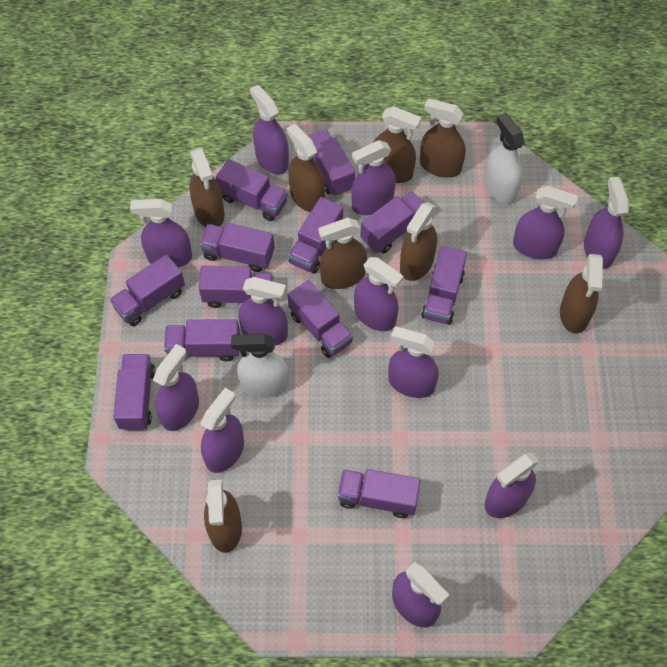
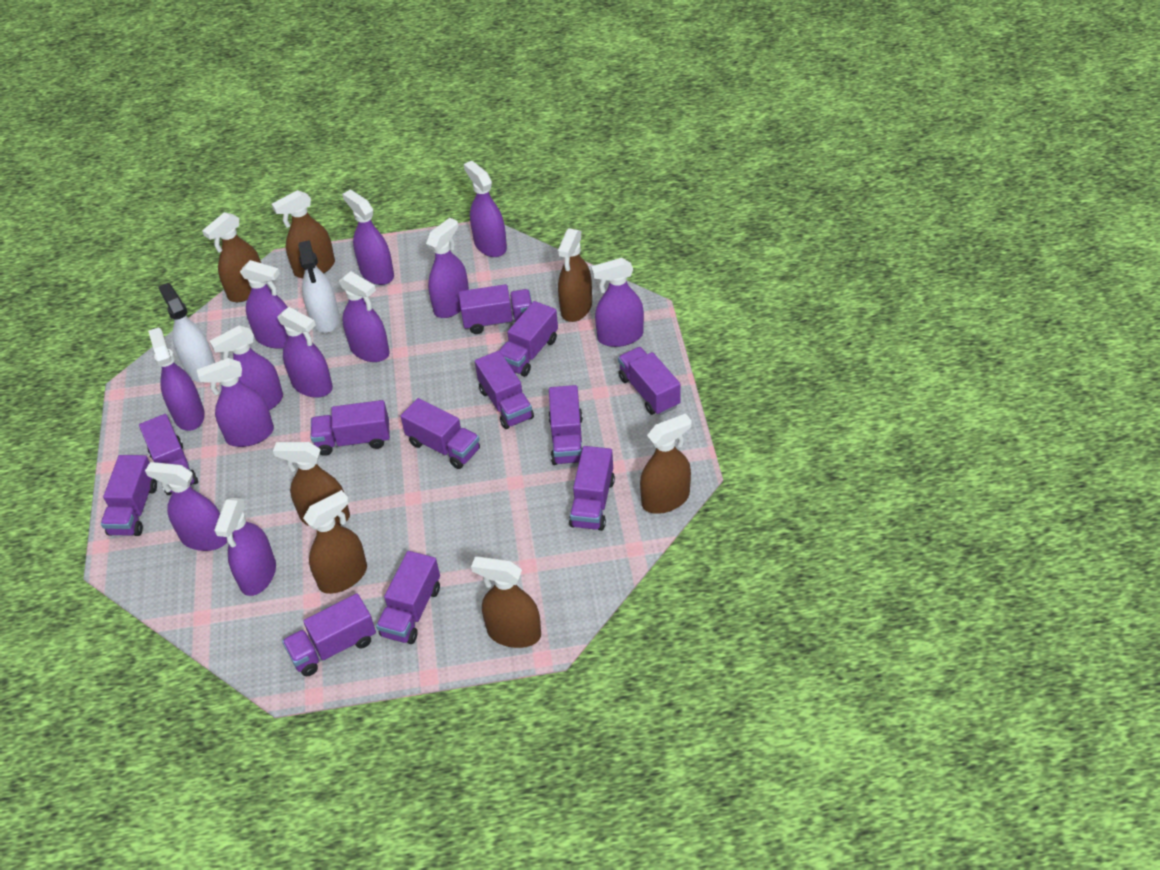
brown spray bottle: 8 -> 7

